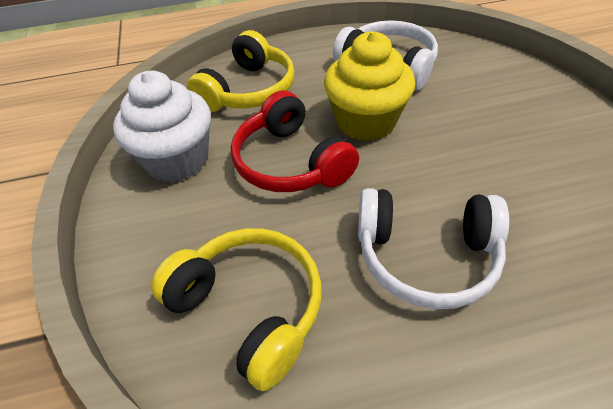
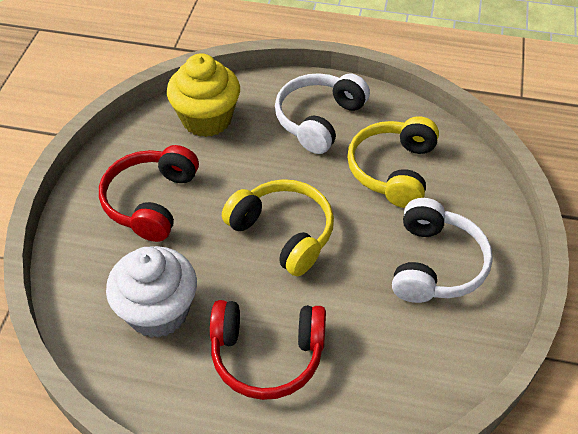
red headphones: 1 -> 2

